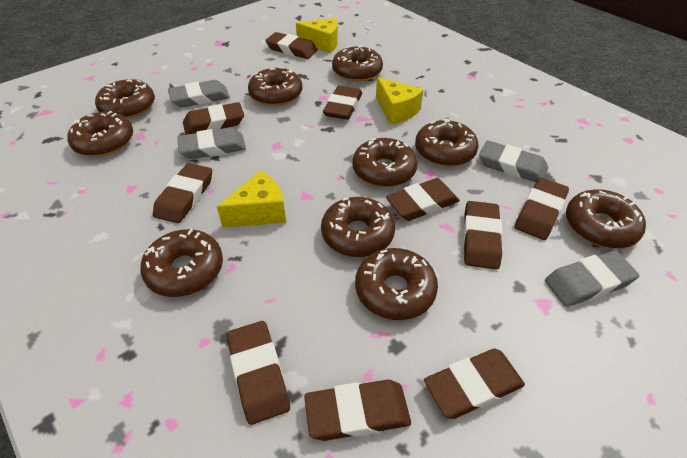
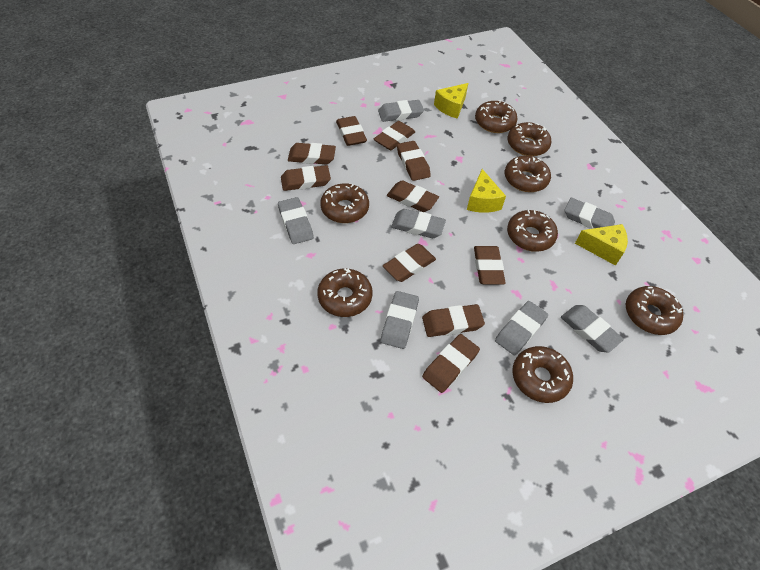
brown donut: 10 -> 8
grey eraser: 4 -> 7

